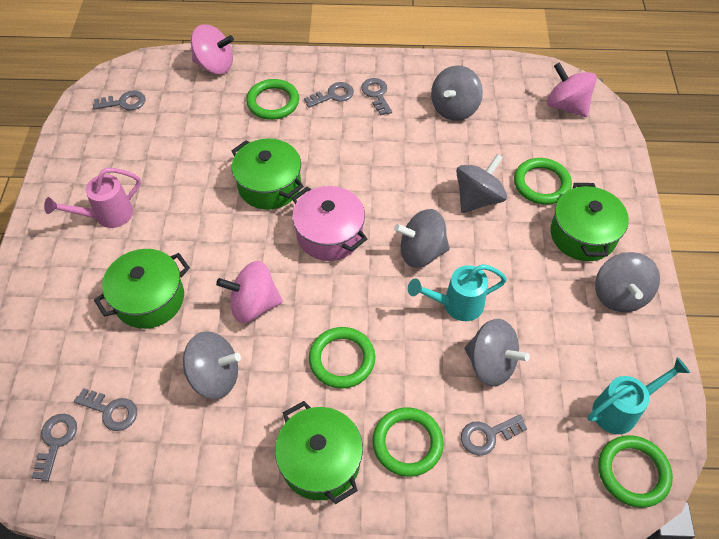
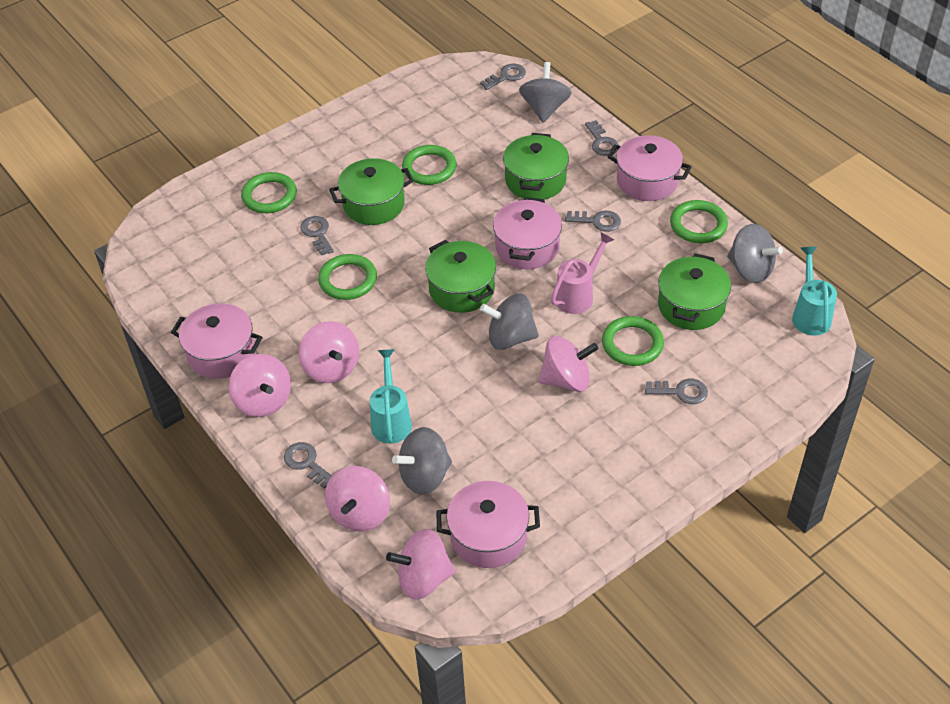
grey spinning top: 6 -> 4
pink pot: 1 -> 4
pink spinning top: 3 -> 5

